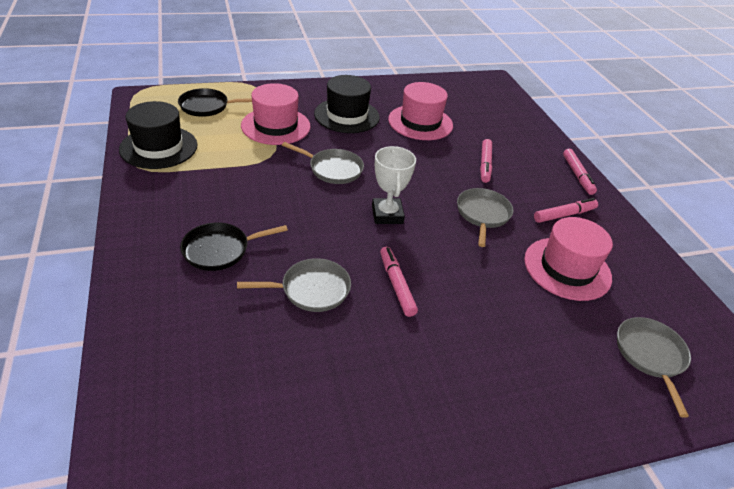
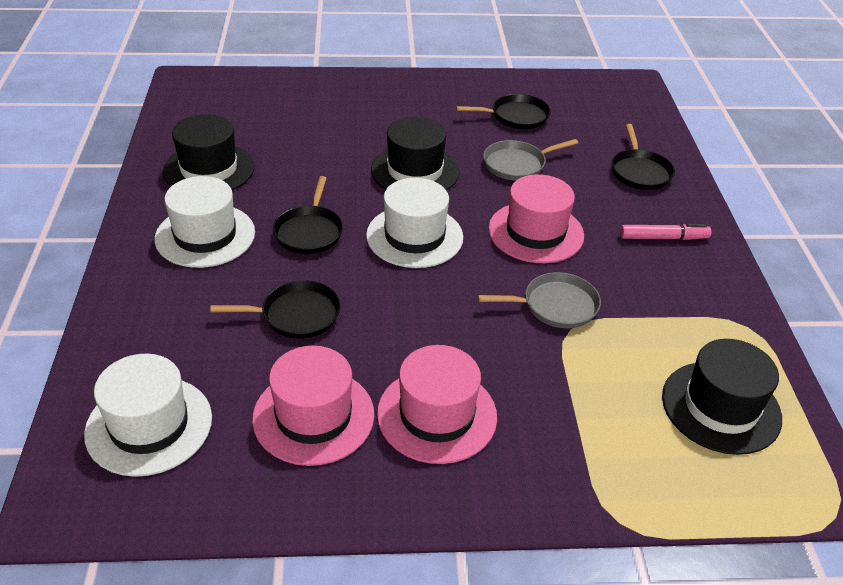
black hat: 2 -> 3
black pan: 2 -> 4
grey pan: 4 -> 2
pink marker: 4 -> 1
white hat: 0 -> 3
white trophy: 1 -> 0

